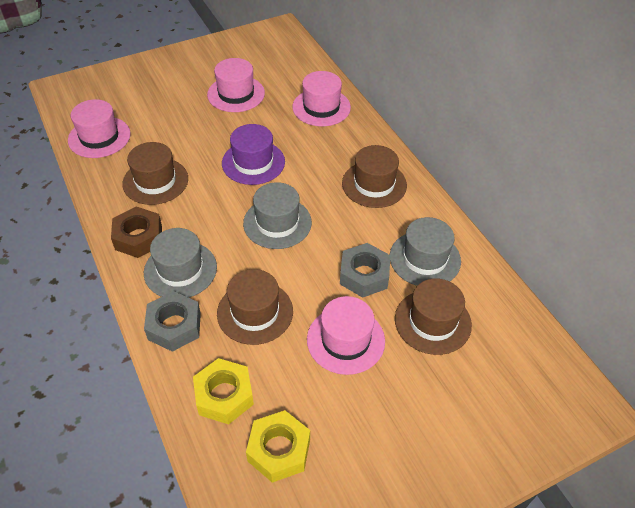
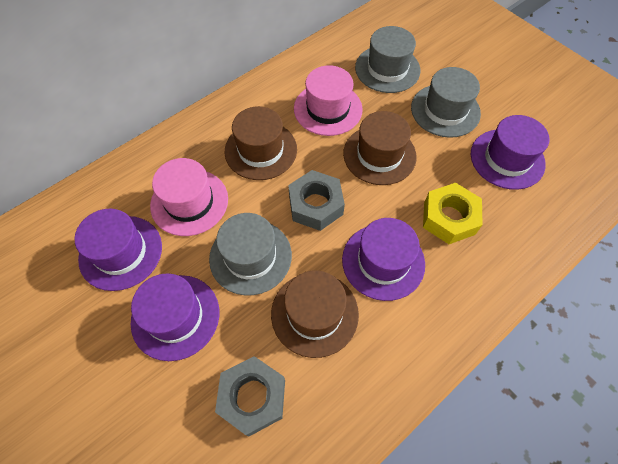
brown hat: 4 -> 3
brown nut: 1 -> 0
pink hat: 4 -> 2
purple hat: 1 -> 4
yellow nut: 2 -> 1

